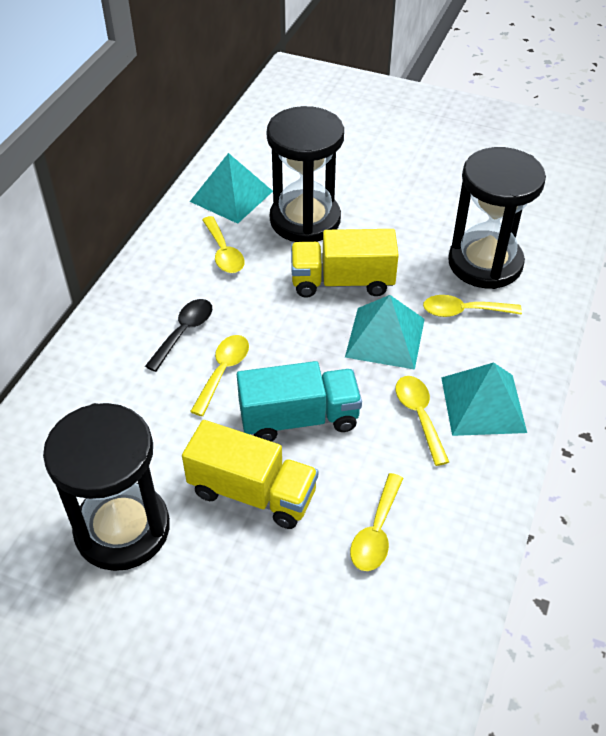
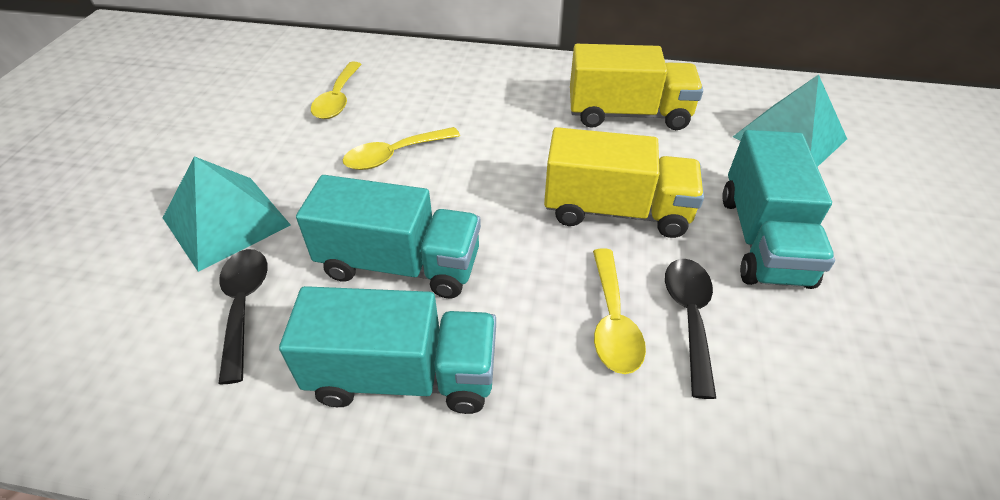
black hourglass: 3 -> 0
black spoon: 1 -> 2
turquoise pyramid: 3 -> 2
turquoise truck: 1 -> 3
yellow spoon: 5 -> 3

